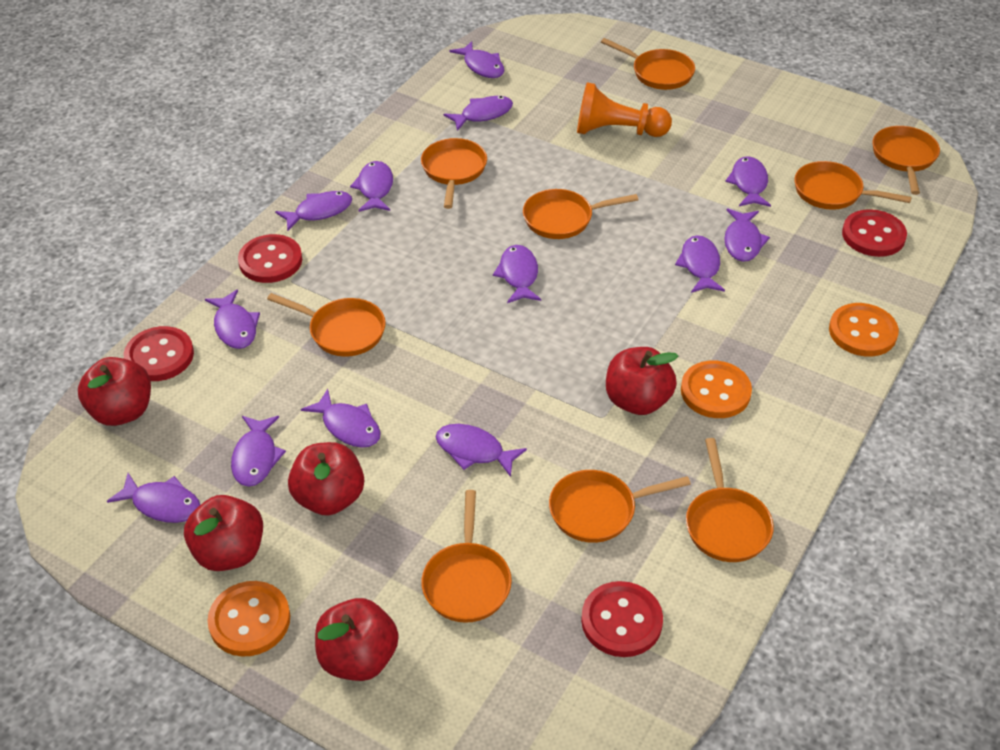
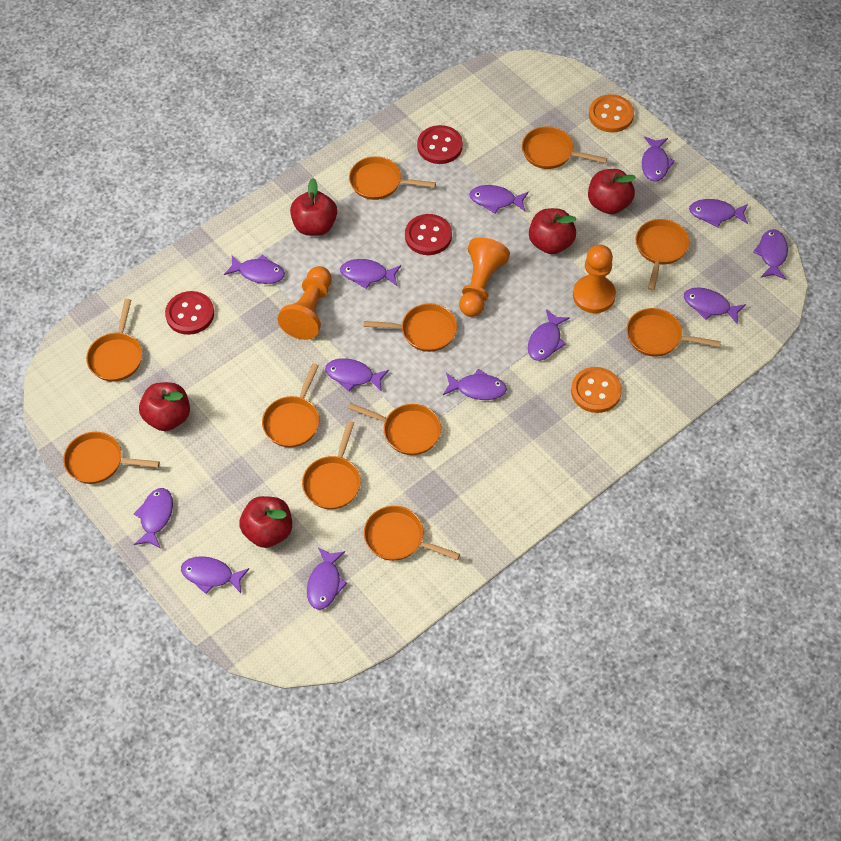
orange button: 3 -> 2
orange pan: 9 -> 11
orange pawn: 1 -> 3
red button: 4 -> 3

